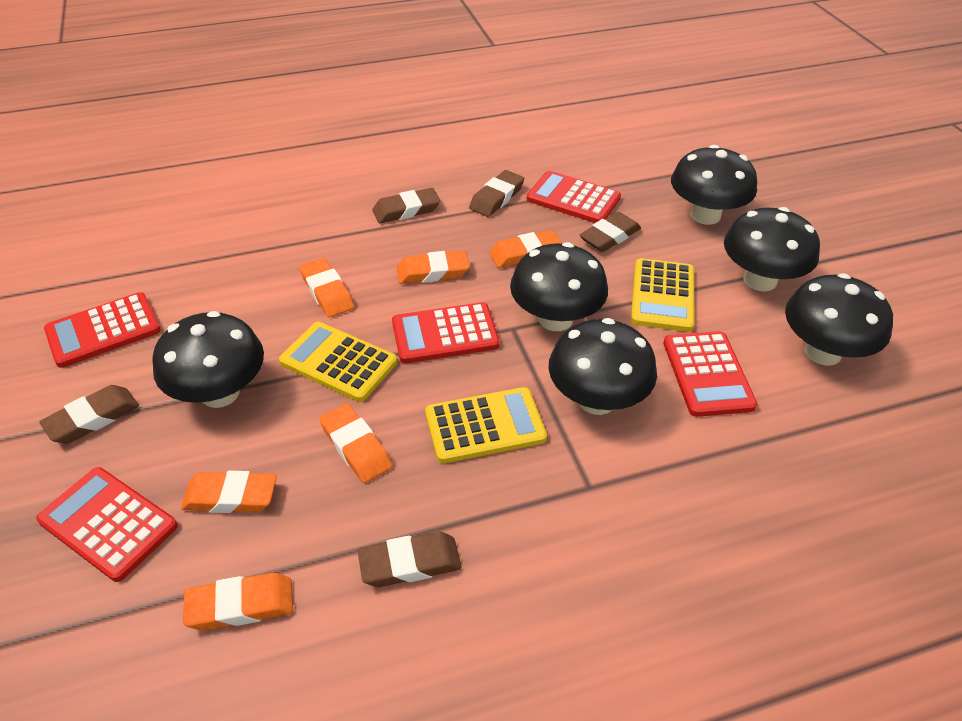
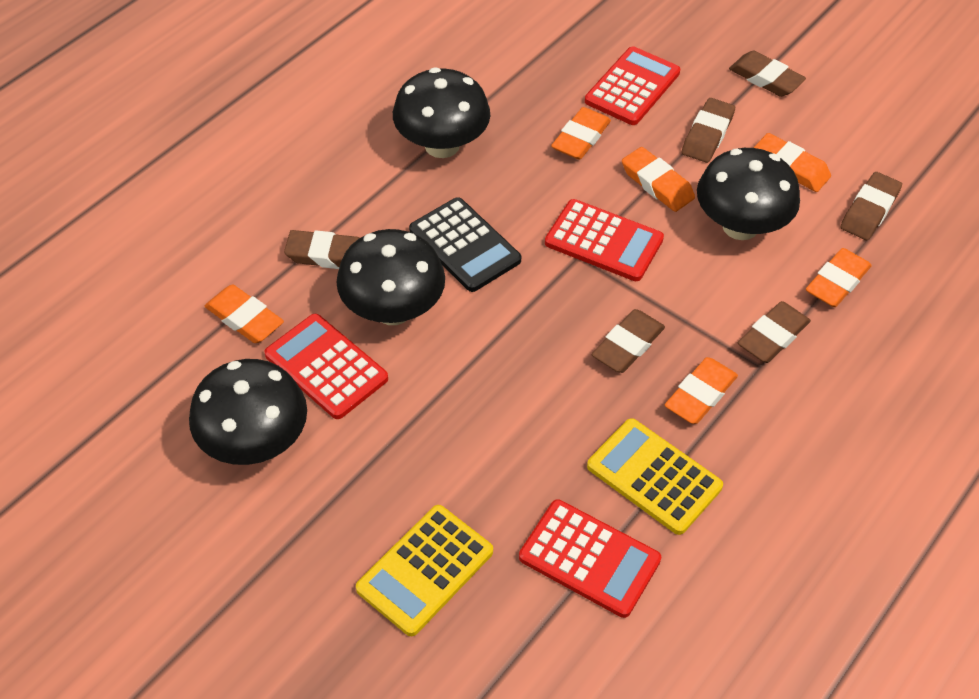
black calculator: 0 -> 1
black mushroom: 6 -> 4
brown eraser: 5 -> 6
red calculator: 5 -> 4
yellow calculator: 3 -> 2

